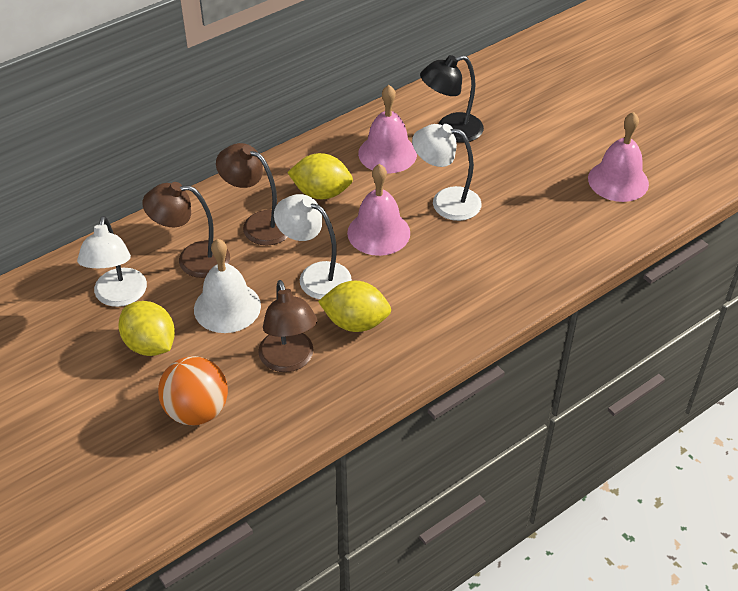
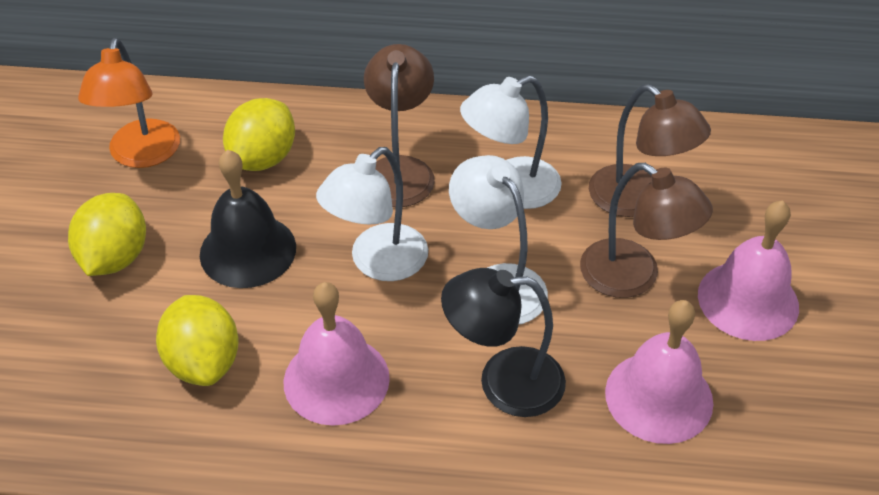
black bell: 0 -> 1
orange ball: 1 -> 0
orange lamp: 0 -> 1
white bell: 1 -> 0

